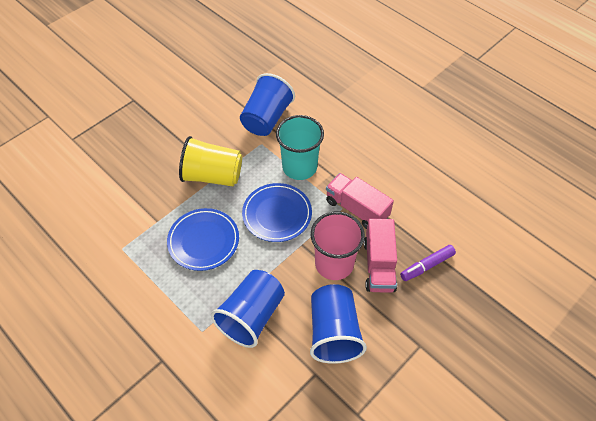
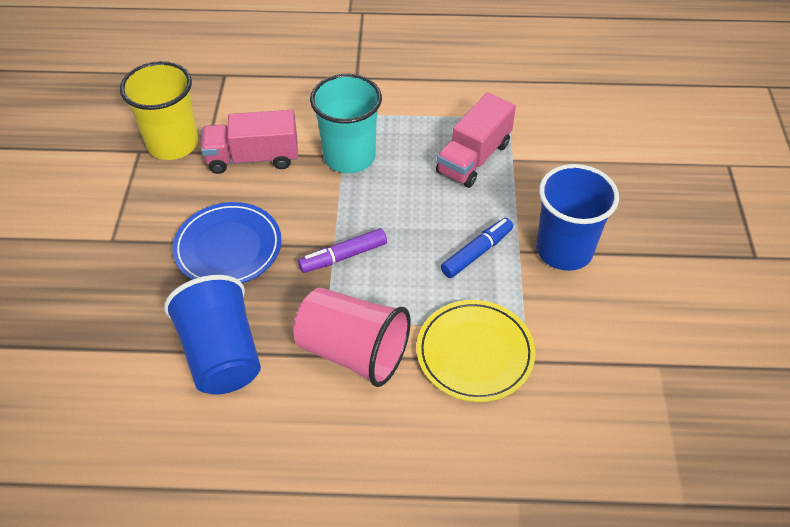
blue cup: 3 -> 2
blue marker: 0 -> 1
blue plate: 2 -> 1
yellow plate: 0 -> 1

